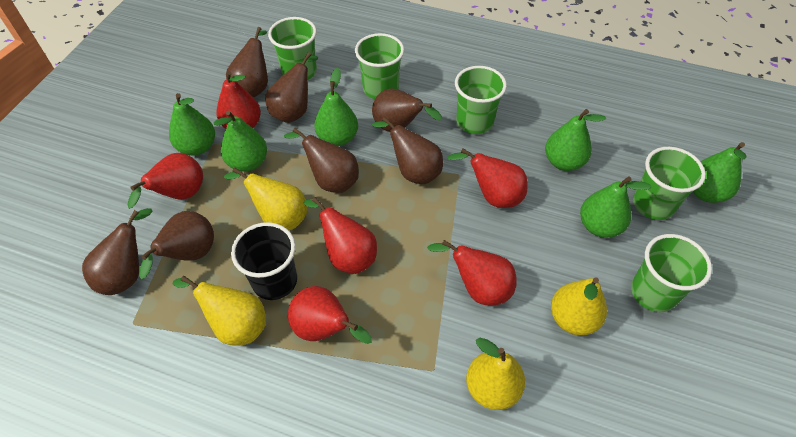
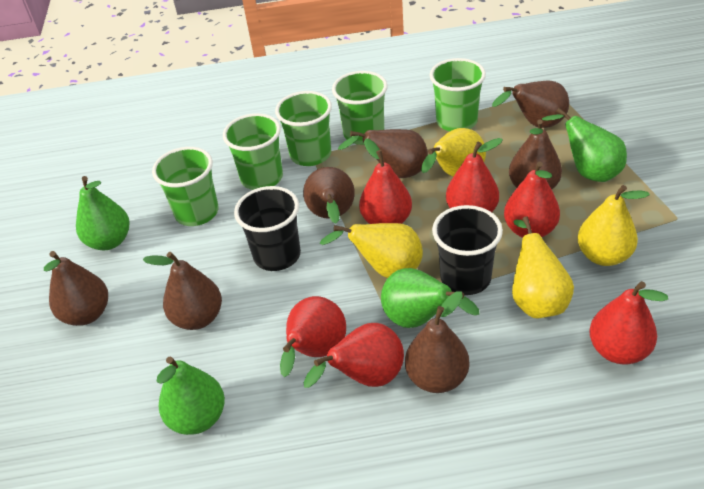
black cup: 1 -> 2
green pear: 6 -> 4

